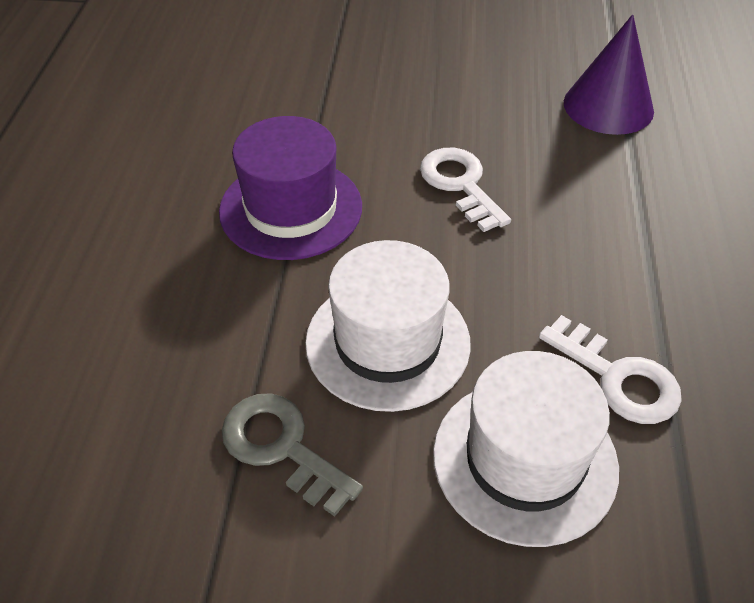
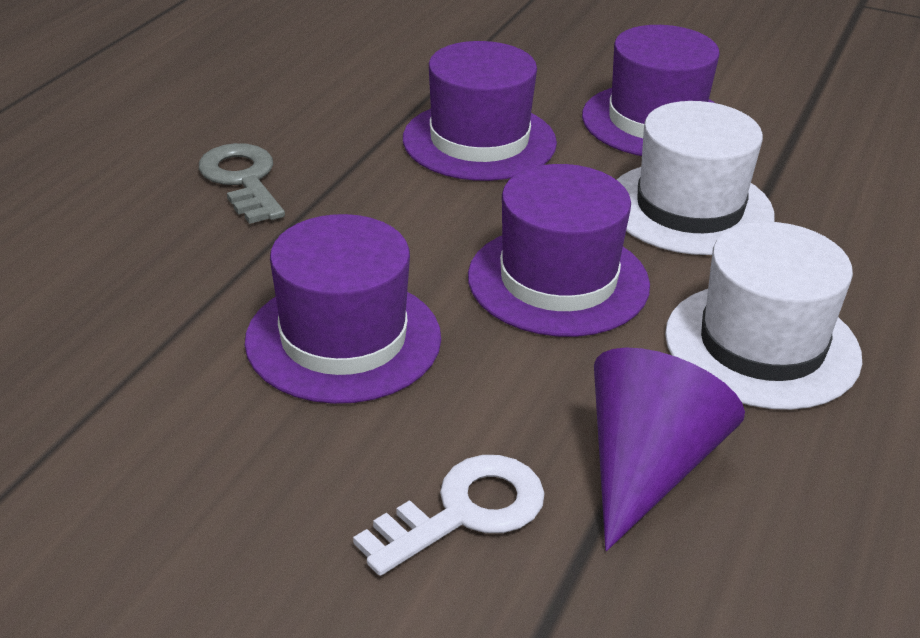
purple hat: 1 -> 4
white key: 2 -> 1

